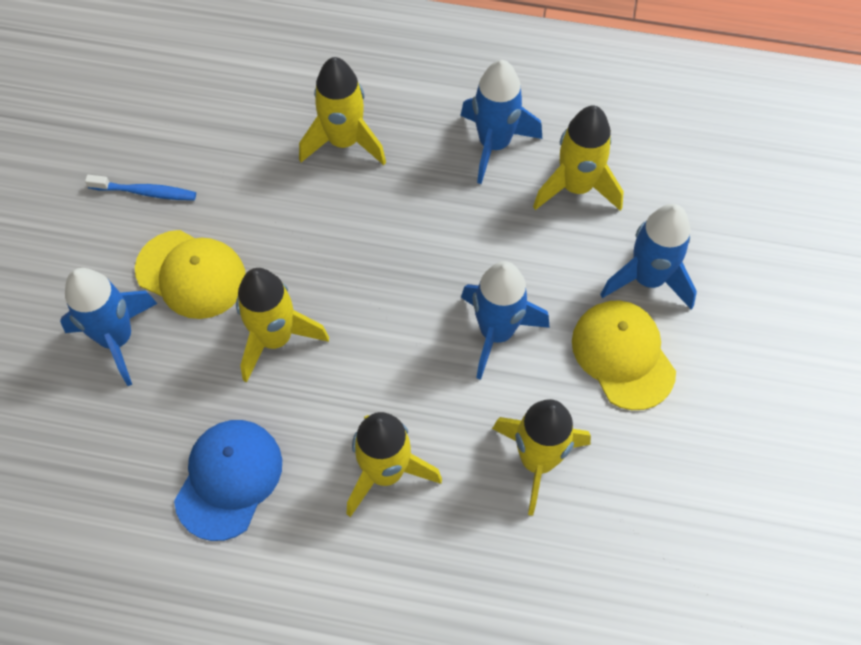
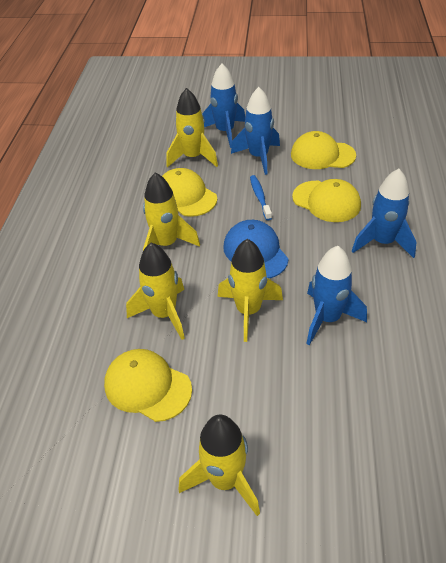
yellow cap: 2 -> 4

